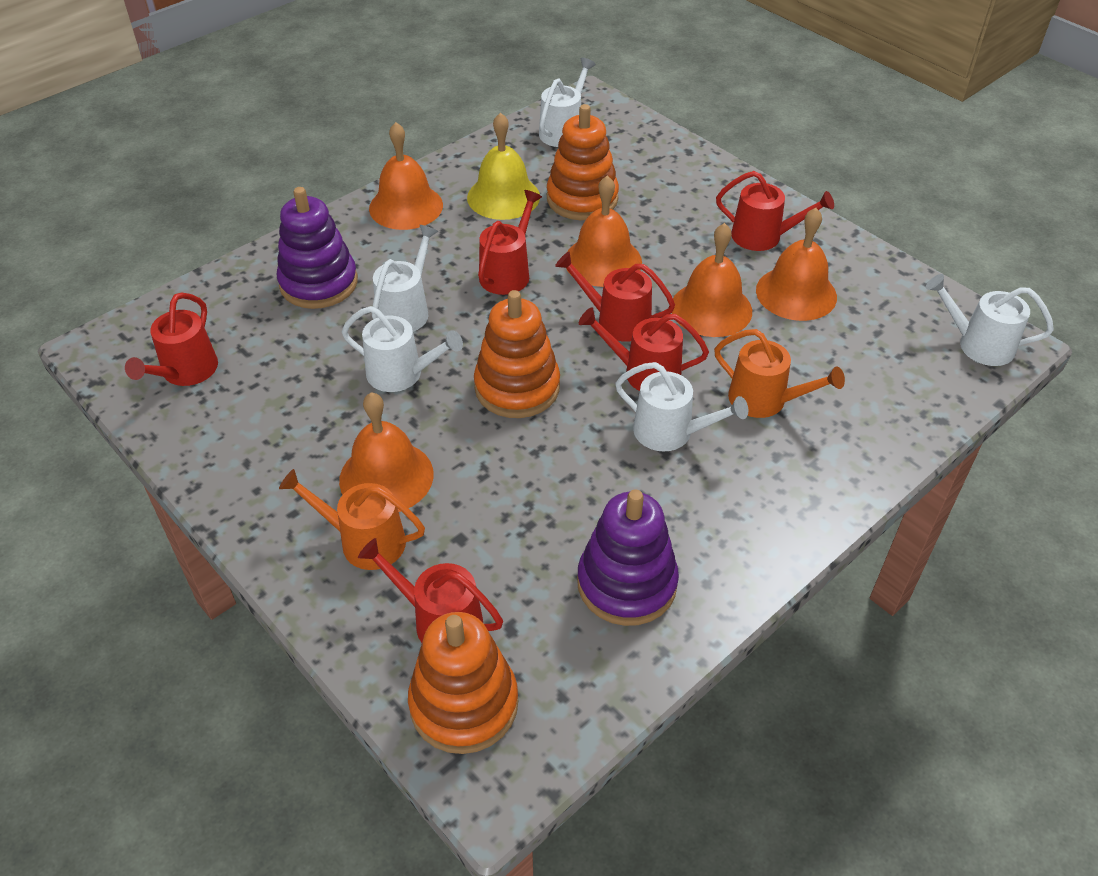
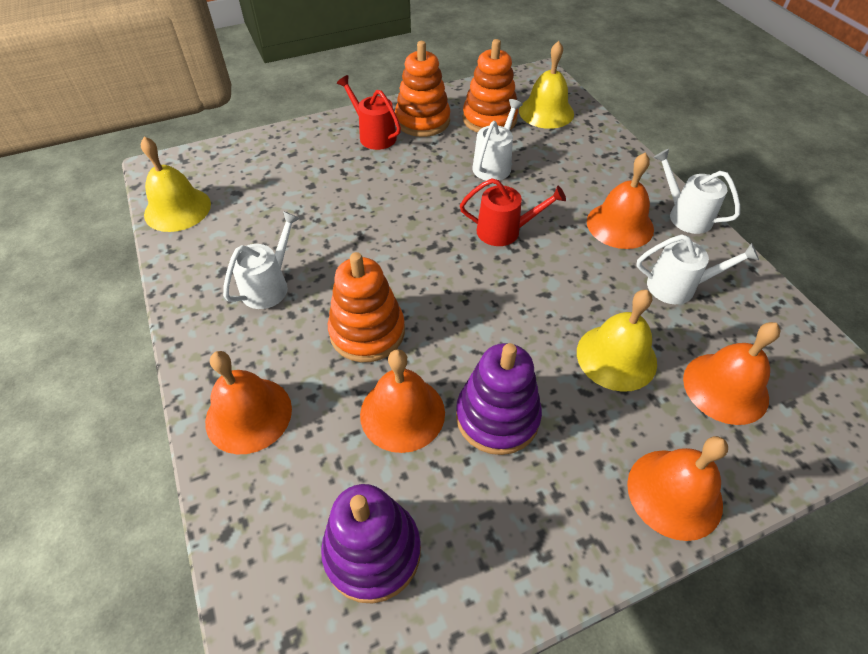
orange watering can: 2 -> 0
red watering can: 6 -> 2
white watering can: 5 -> 4
yellow bell: 1 -> 3

